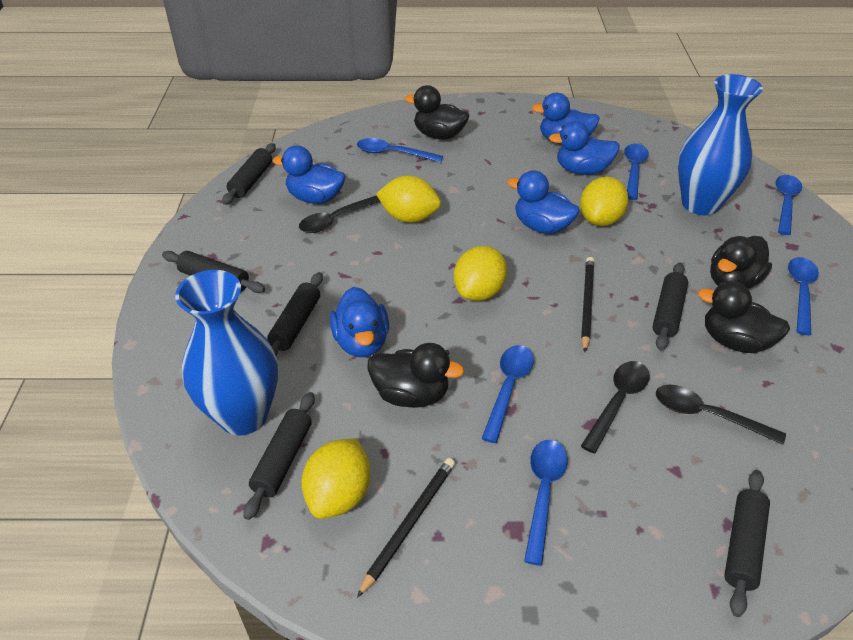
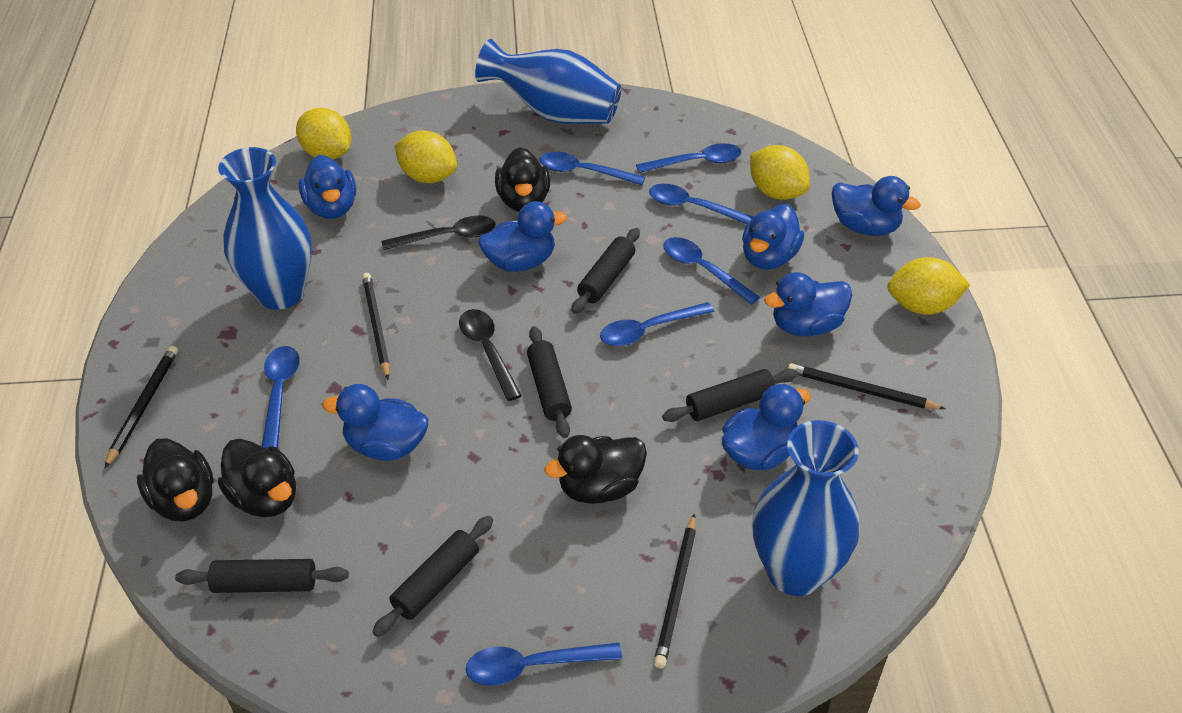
black pencil: 2 -> 4
black rolling pin: 6 -> 5
black spoon: 3 -> 2
blue duck: 5 -> 7
blue spoon: 6 -> 7
blue vase: 2 -> 3

